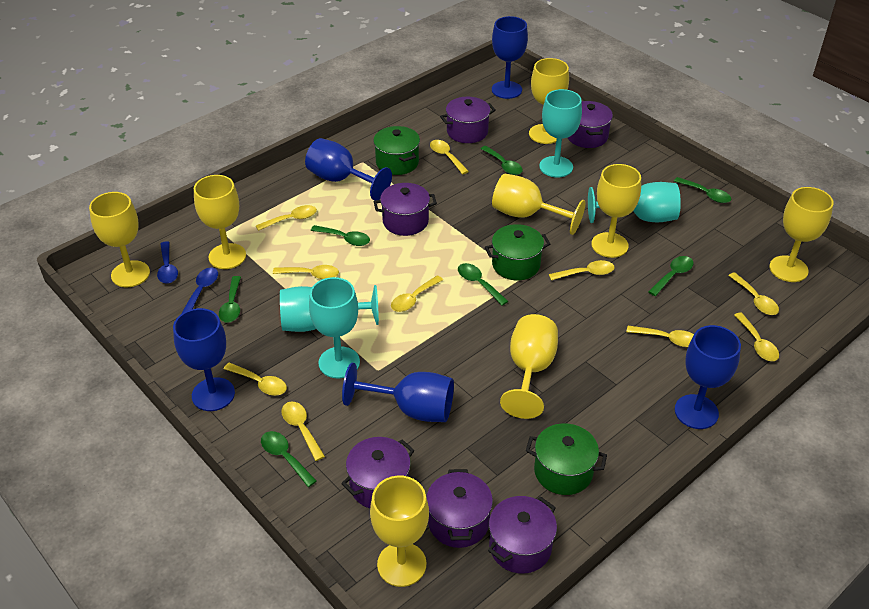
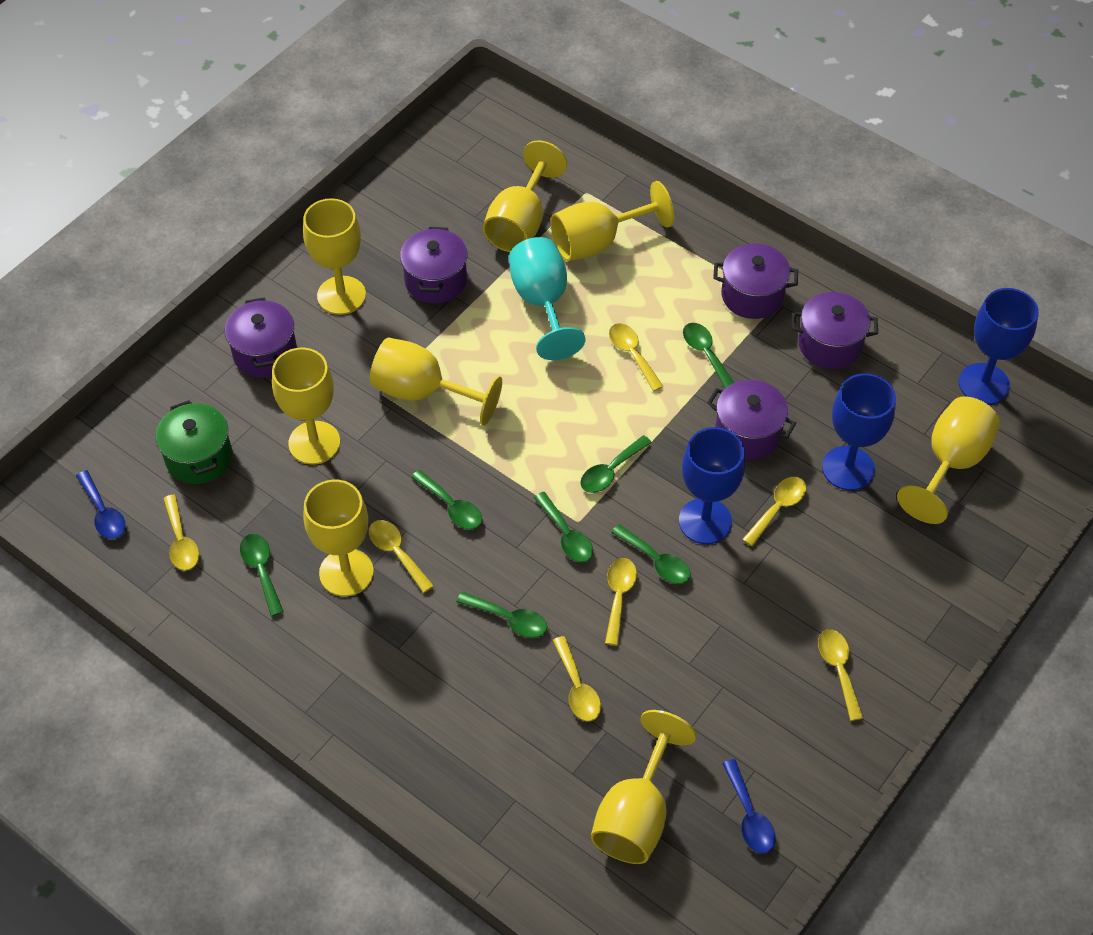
blue goblet: 5 -> 3
green pot: 3 -> 1
purple pot: 6 -> 5
turquoise goblet: 4 -> 1
yellow spoon: 10 -> 7

